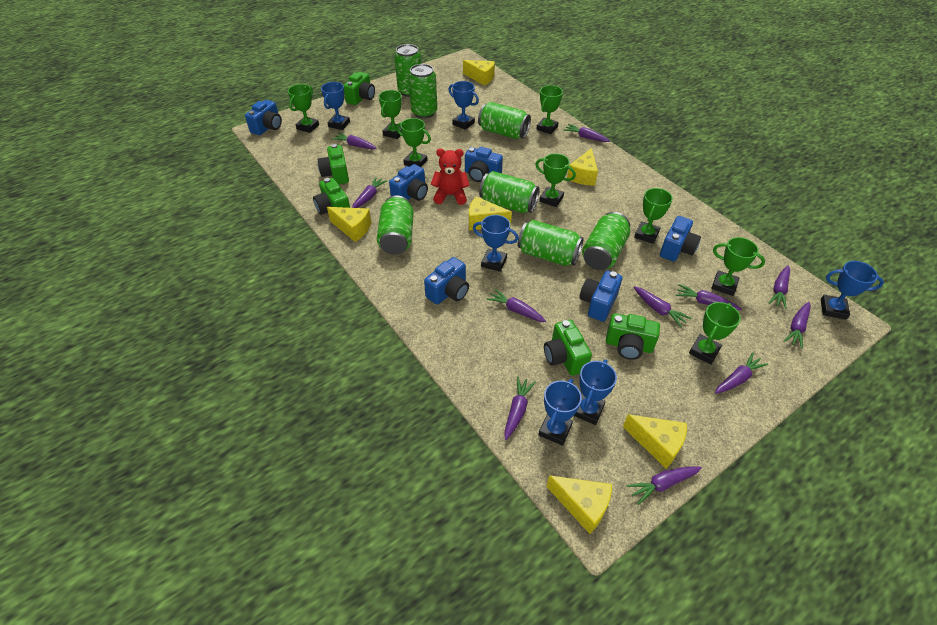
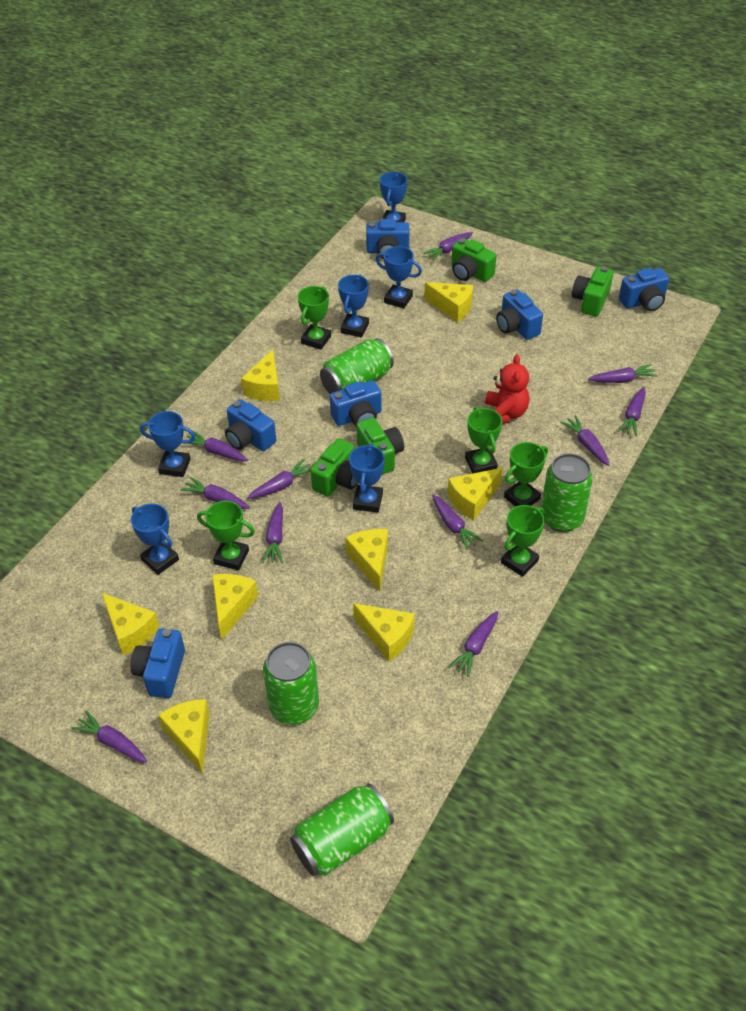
green camera: 5 -> 4
green can: 7 -> 4
green trophy: 8 -> 5
yellow cheese: 6 -> 8

